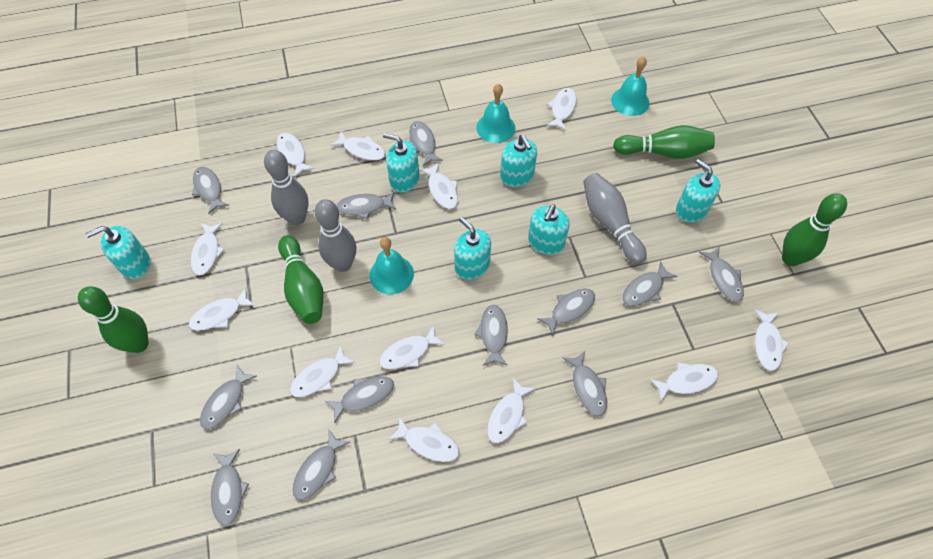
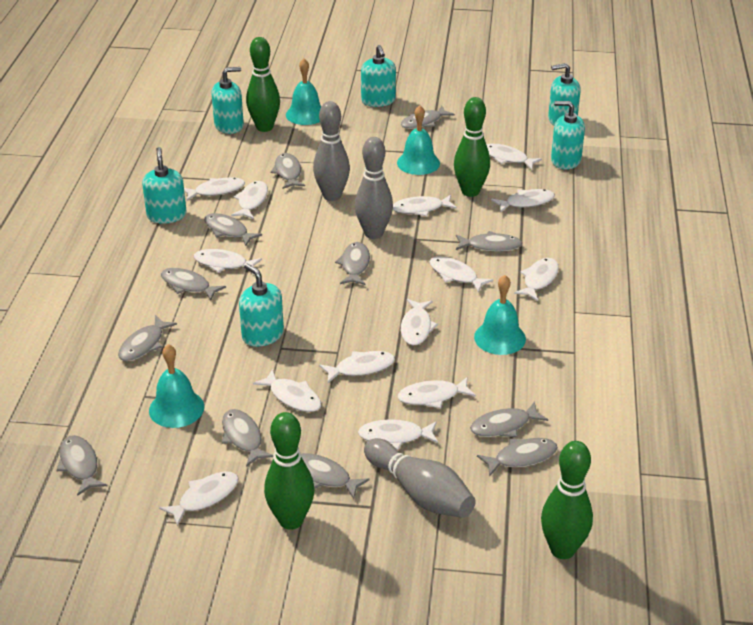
turquoise bell: 3 -> 4
white fish: 12 -> 14

